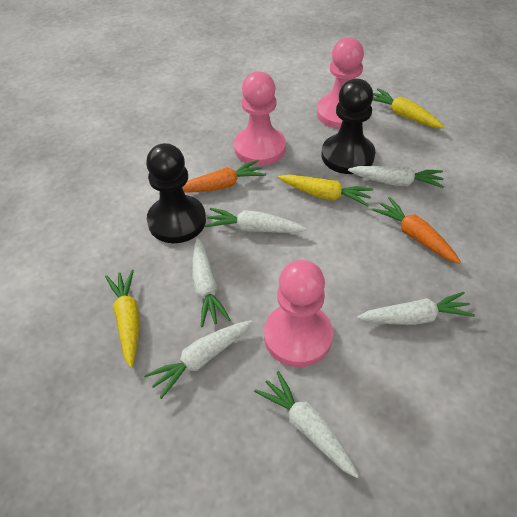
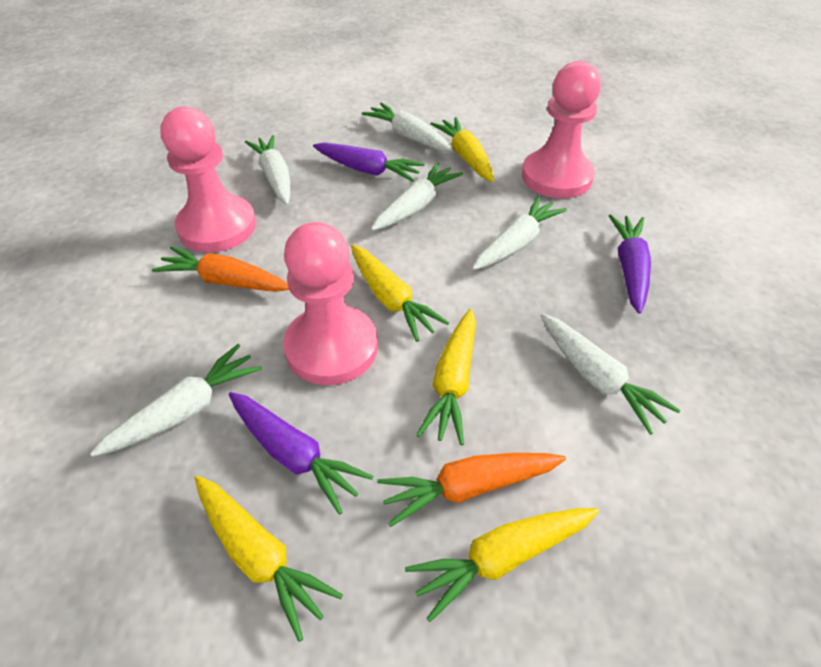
black pawn: 2 -> 0
purple carrot: 0 -> 3
yellow carrot: 3 -> 5

